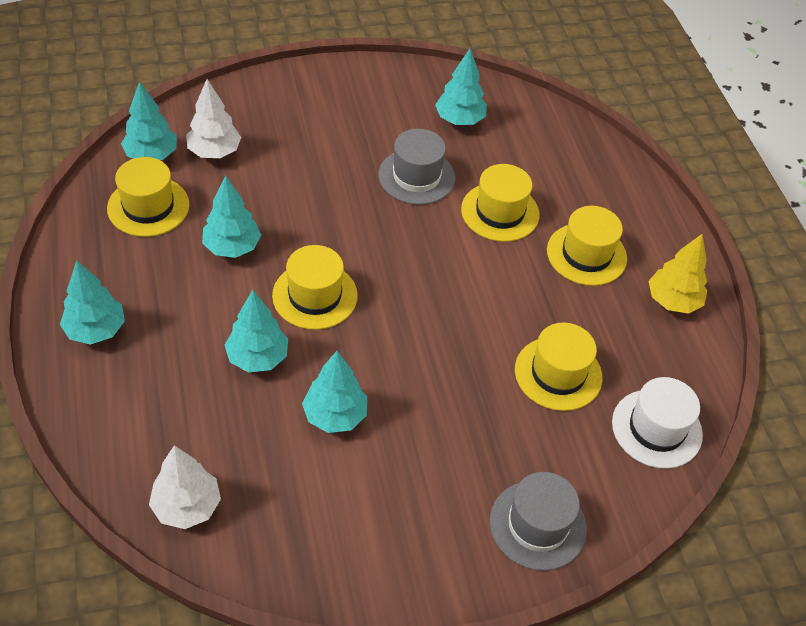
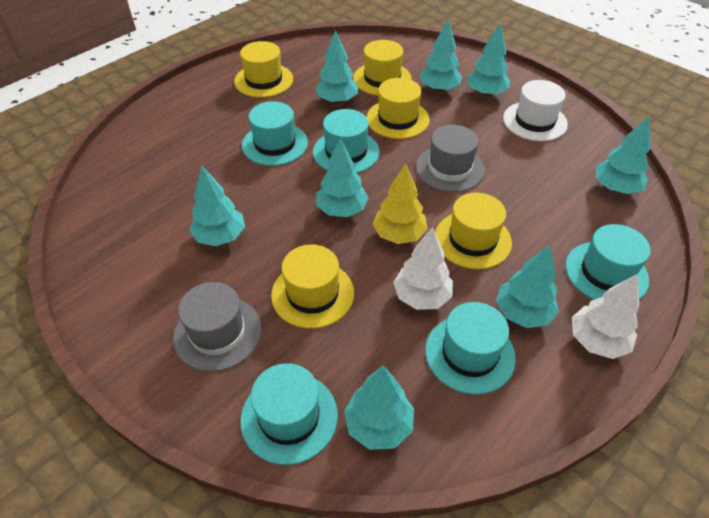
turquoise hat: 0 -> 5
turquoise tree: 6 -> 8

